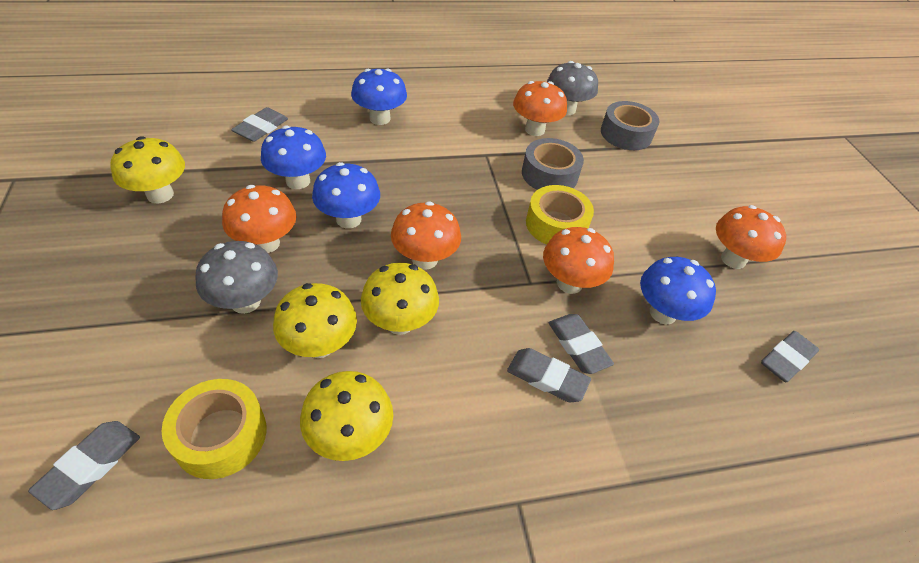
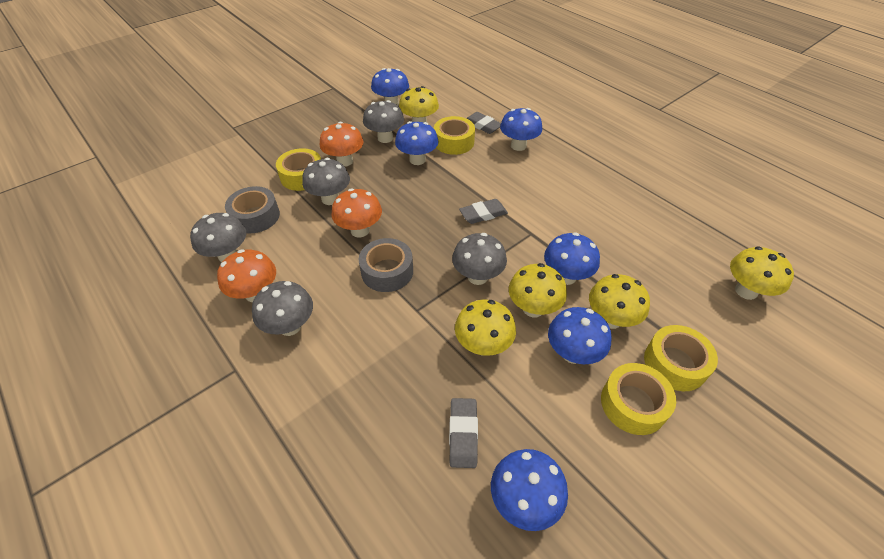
blue mushroom: 4 -> 6
grey eraser: 5 -> 3
grey mushroom: 2 -> 5
orange mushroom: 5 -> 3
yellow mushroom: 4 -> 5
yellow tape: 2 -> 4

